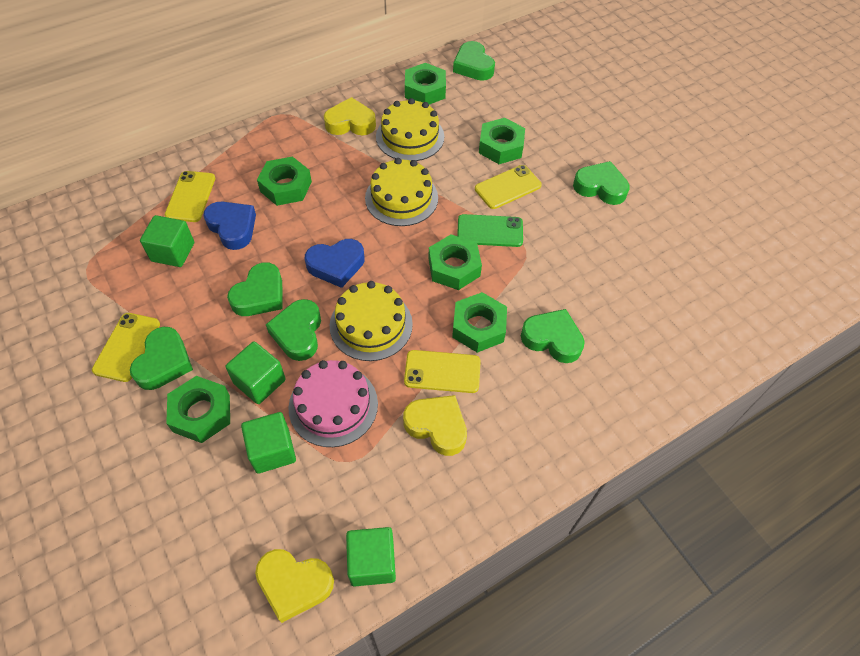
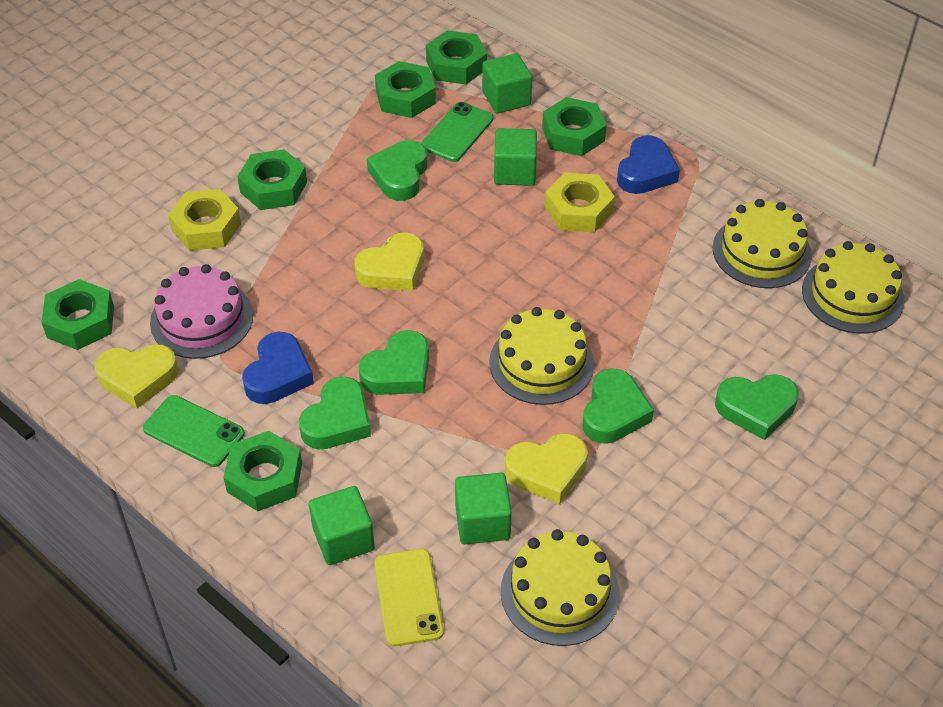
green heart: 6 -> 5
green phone: 1 -> 2
yellow cake: 3 -> 4
yellow nut: 0 -> 2
yellow phone: 4 -> 1

